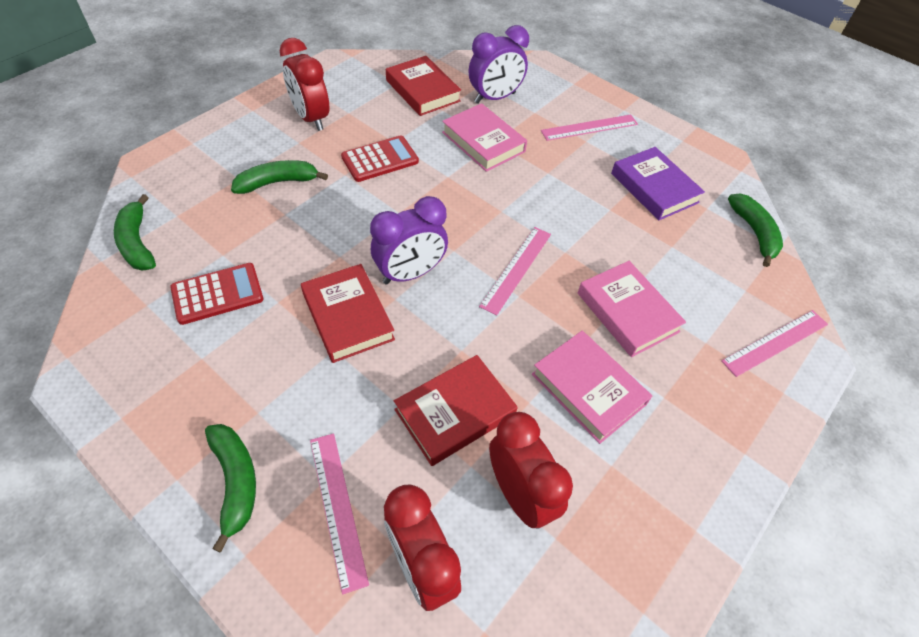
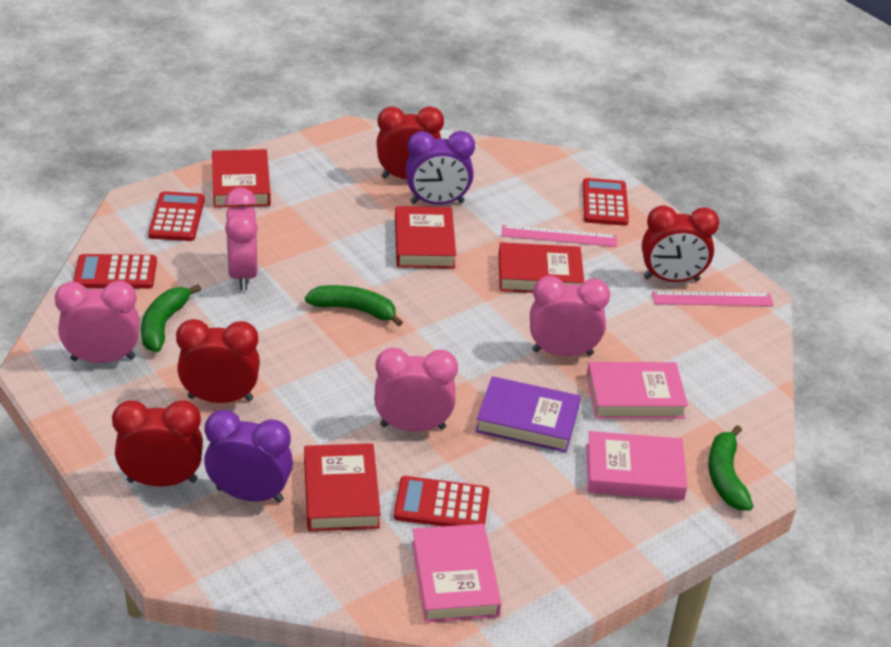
green banana: 4 -> 3
pink clock: 0 -> 4
pink ruler: 4 -> 2
red book: 3 -> 4
red calculator: 2 -> 4
red clock: 3 -> 4

